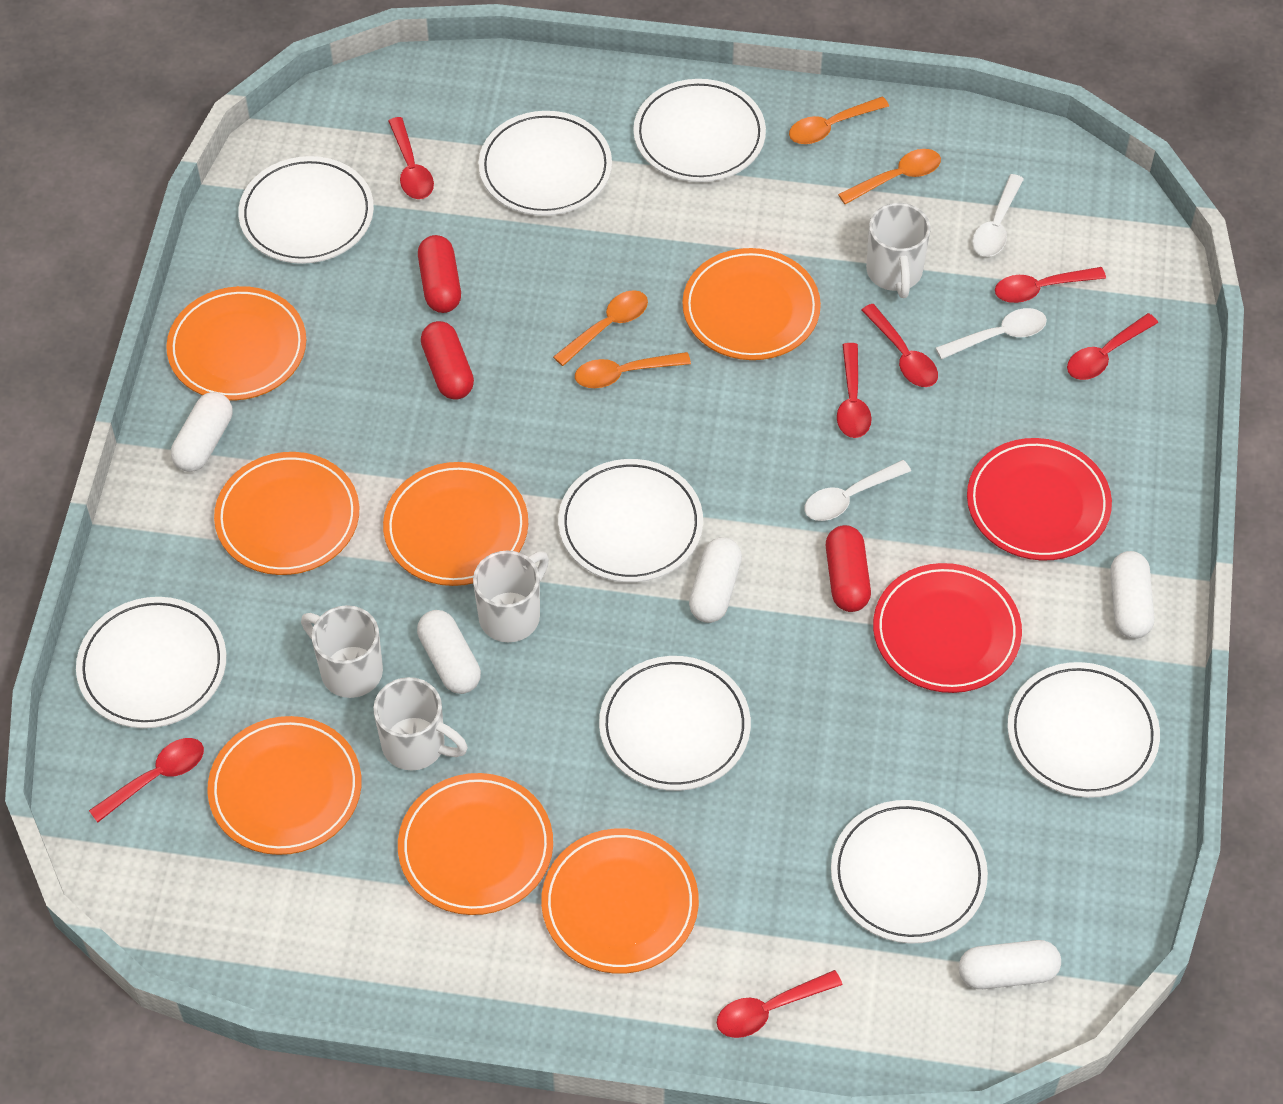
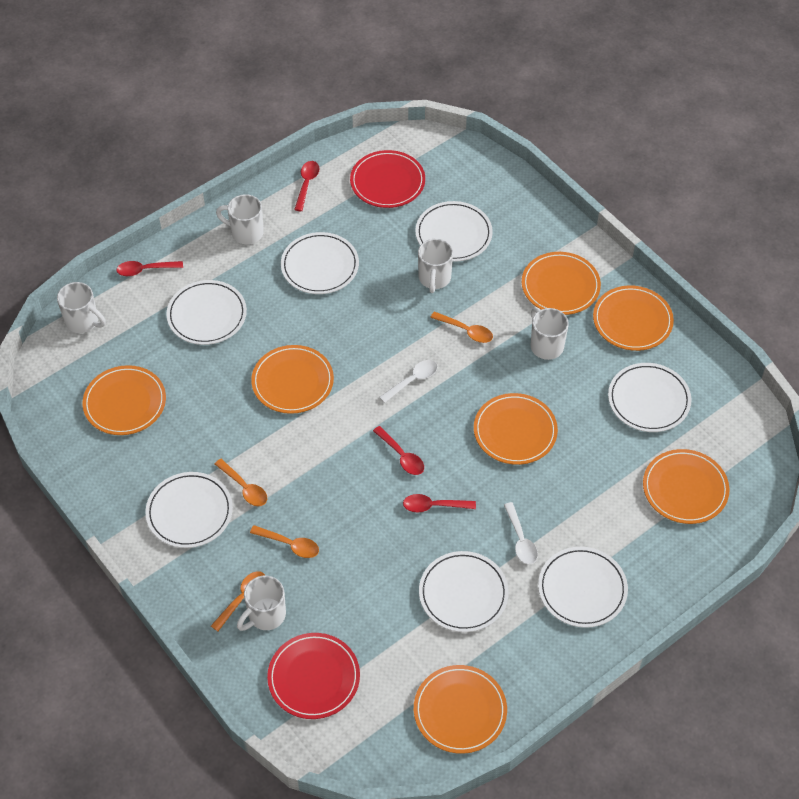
red capsule: 3 -> 0
red spoon: 7 -> 4
white capsule: 5 -> 0
white mug: 4 -> 5
white plate: 8 -> 7
white spoon: 3 -> 2

